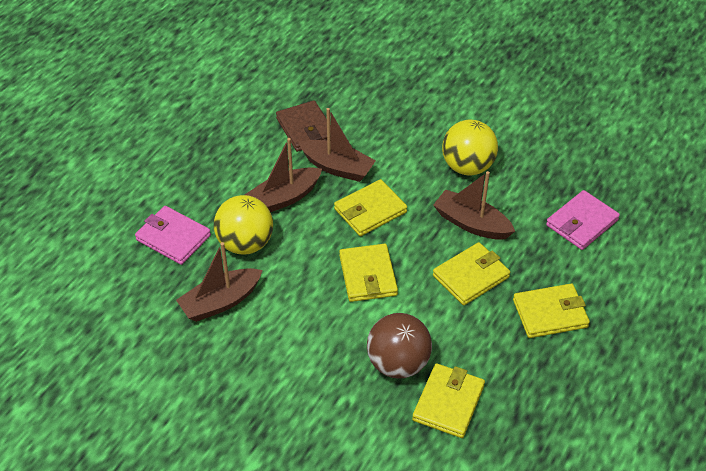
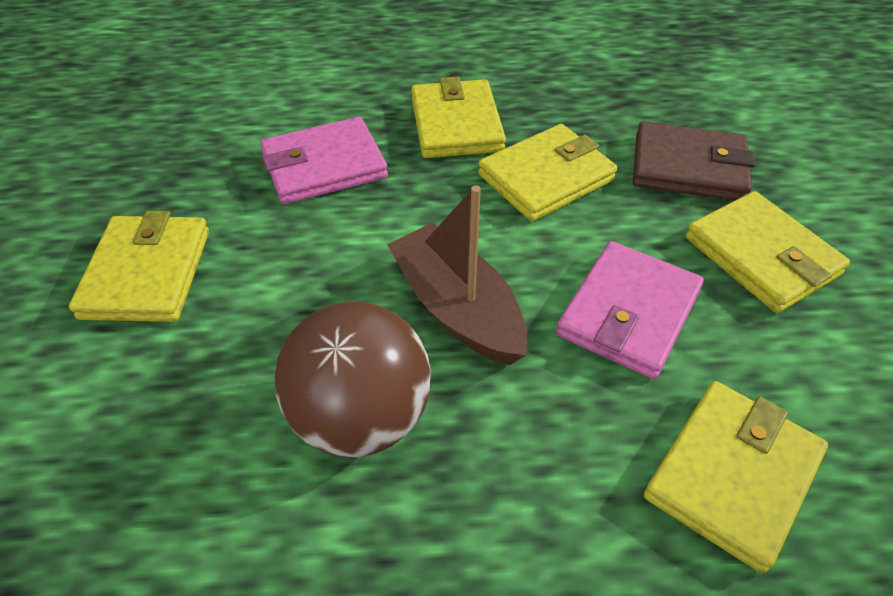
brown boat: 4 -> 1
yellow ball: 2 -> 0

